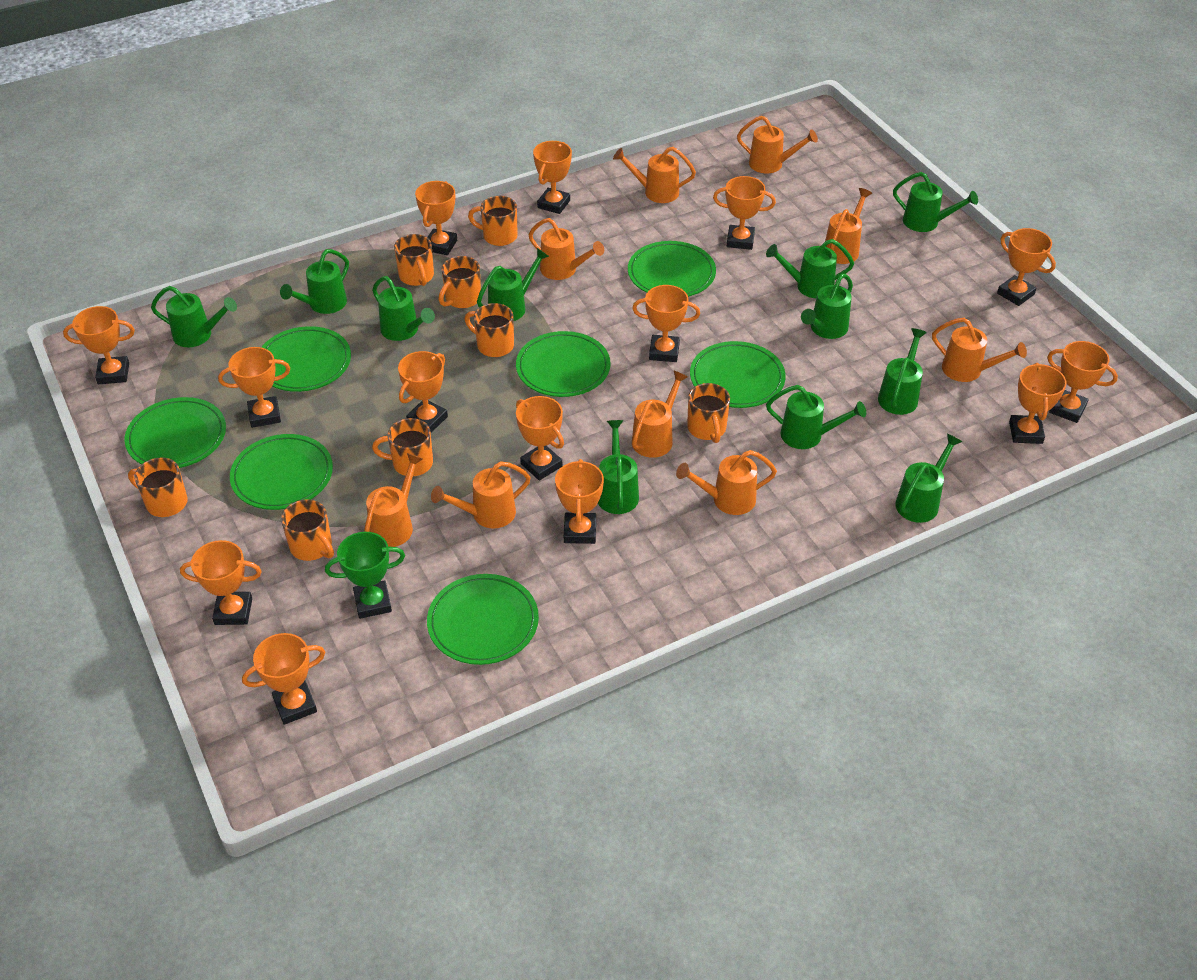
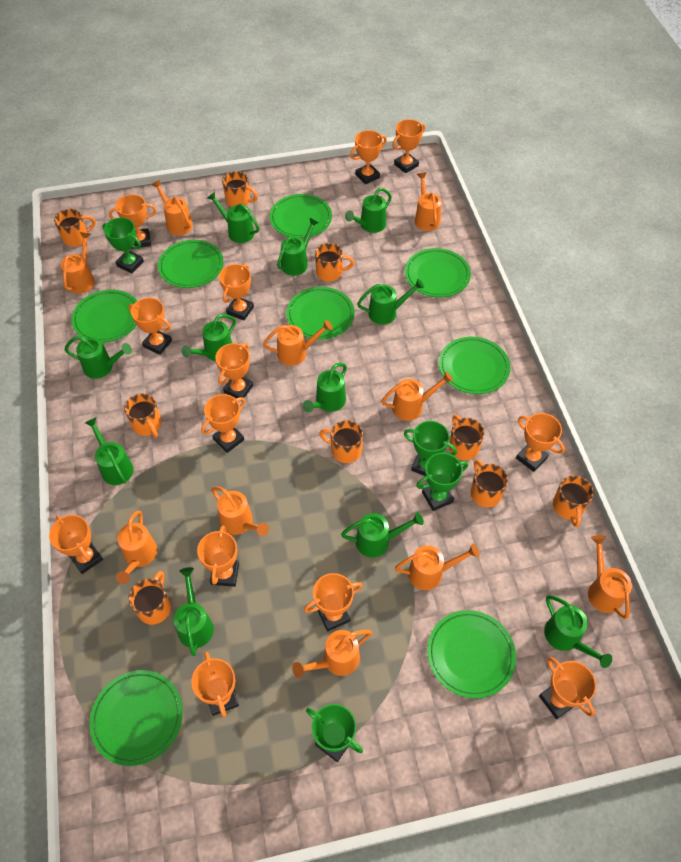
green plate: 7 -> 8
green trophy: 1 -> 4
orange mug: 8 -> 9
orange trophy: 14 -> 13
orange watering can: 9 -> 10

